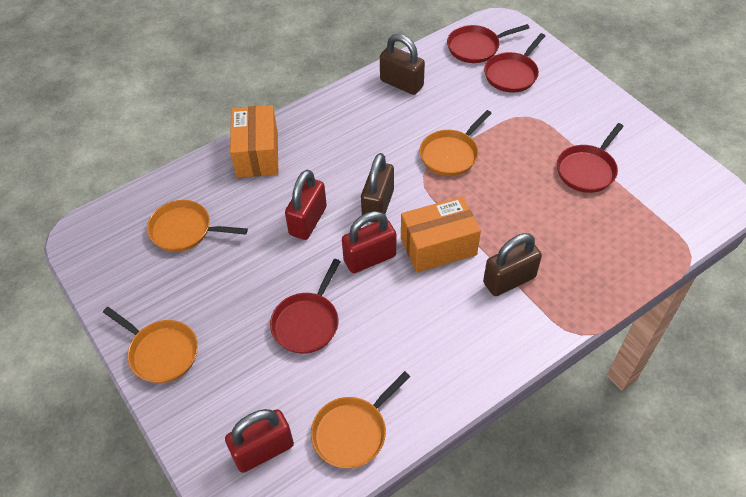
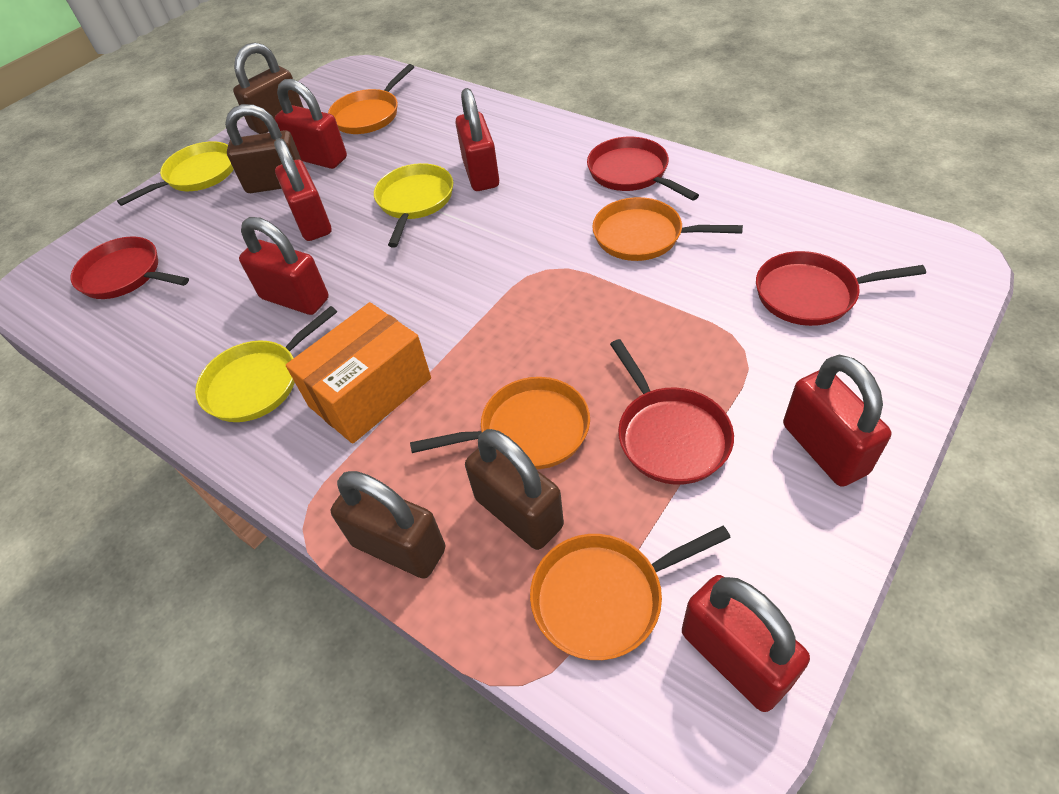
brown padlock: 3 -> 4
orange box: 2 -> 1
red padlock: 3 -> 6
yellow pan: 0 -> 3

